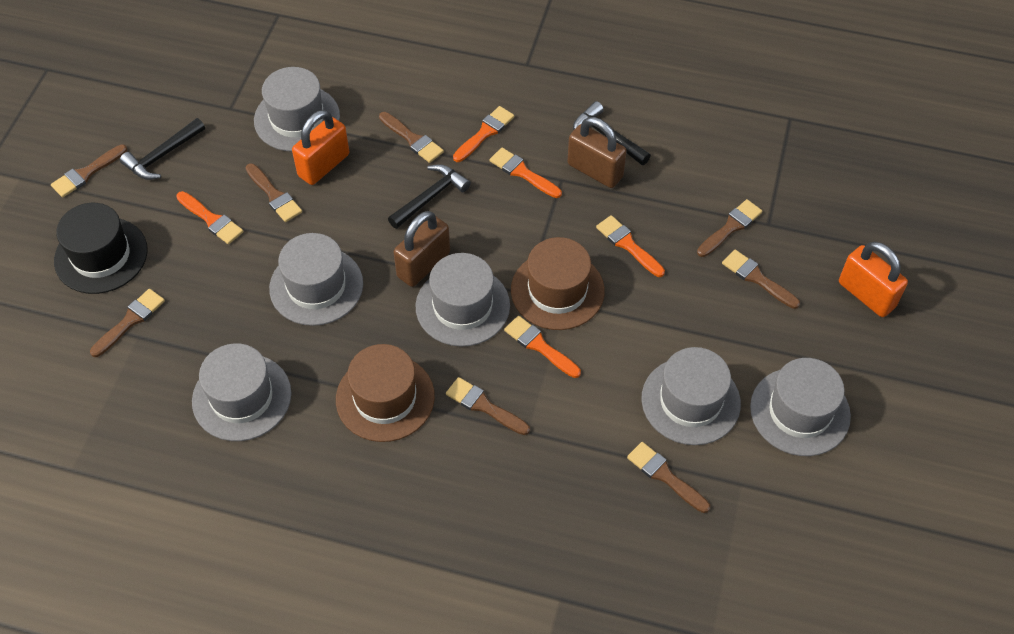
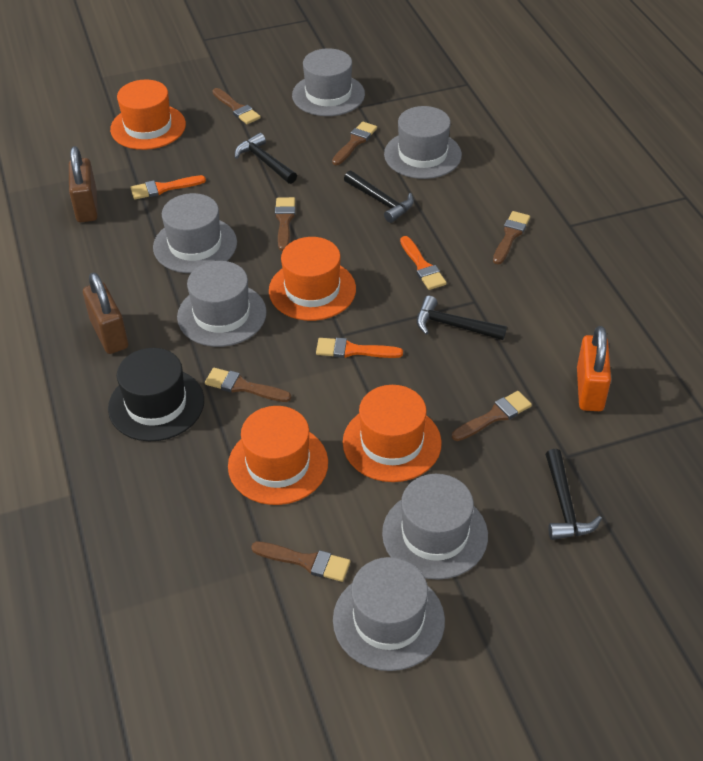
black hammer: 3 -> 4
brown brush: 8 -> 7
brown hat: 2 -> 0
orange brush: 5 -> 3
orange hat: 0 -> 4
orange padlock: 2 -> 1

